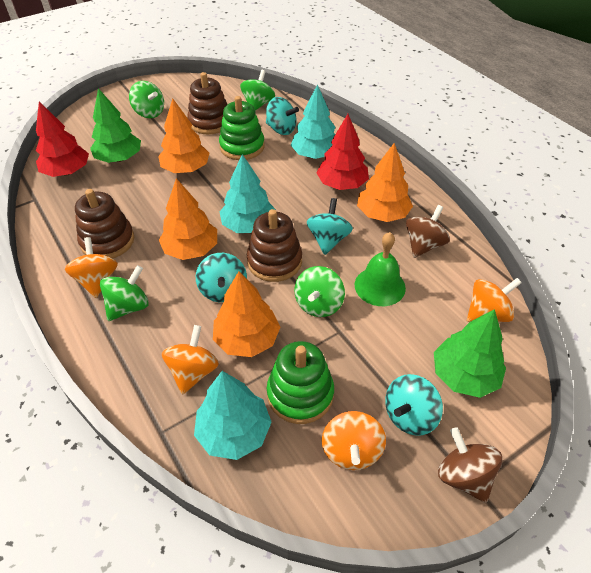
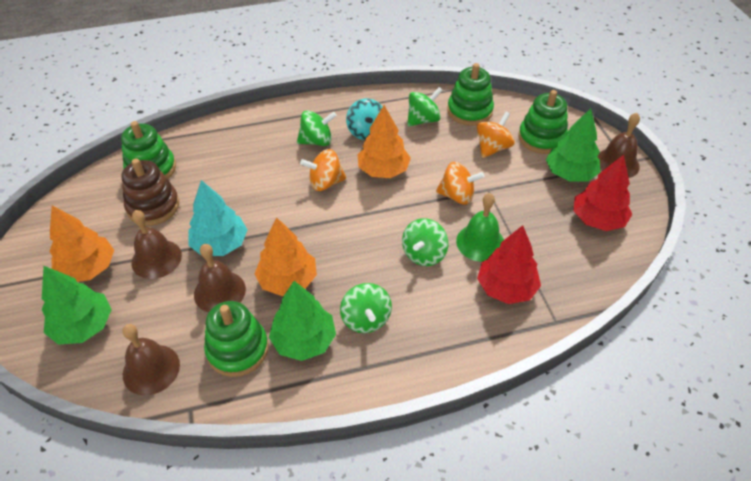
brown bell: 0 -> 4
brown spinning top: 2 -> 0
brown stacking toy: 3 -> 1
green stacking toy: 2 -> 4
green tree: 2 -> 3
orange spinning top: 4 -> 3
orange tree: 4 -> 3
turquoise spinning top: 4 -> 1
turquoise tree: 3 -> 1

